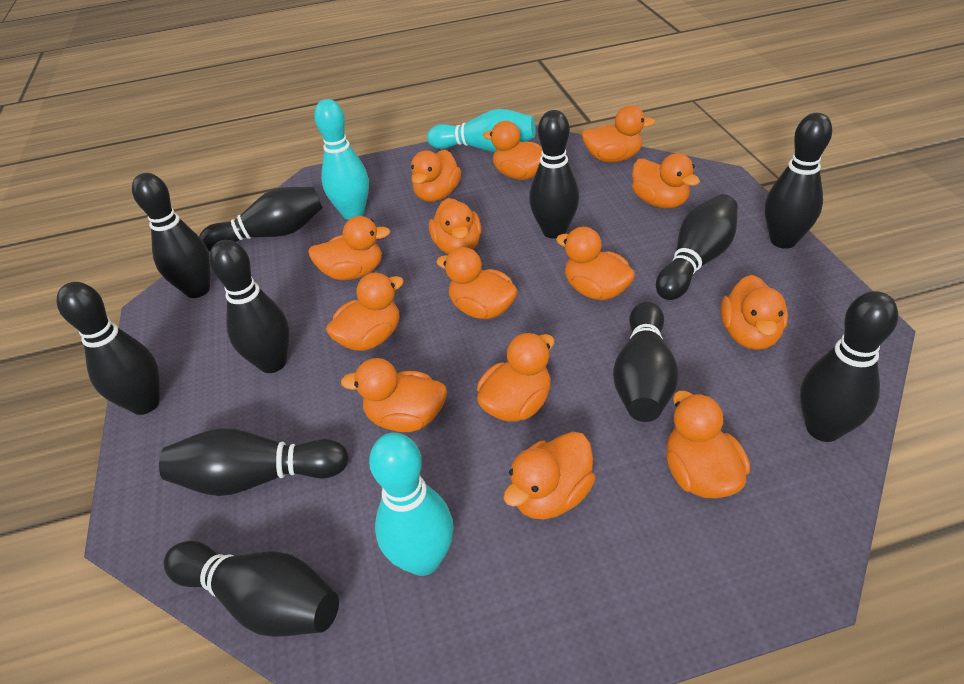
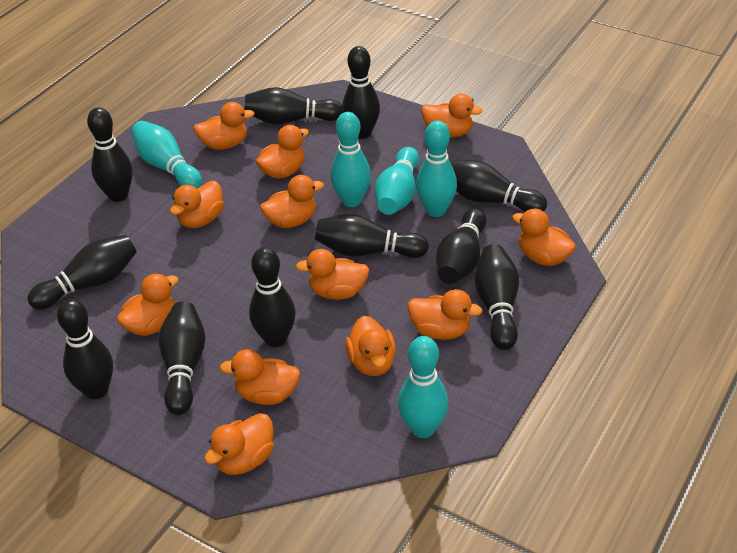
orange duck: 14 -> 12
turquoise bowling pin: 3 -> 5

